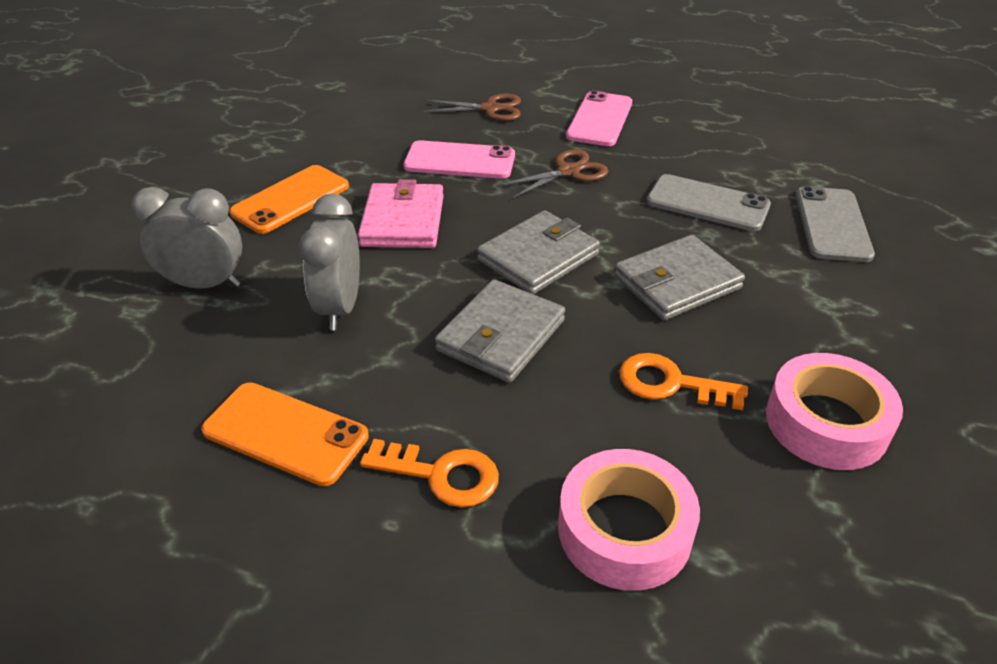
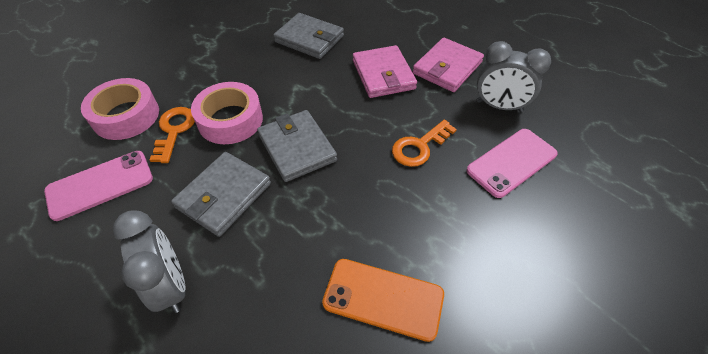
brown scissors: 2 -> 0
grey phone: 2 -> 0
orange phone: 2 -> 1
pink wallet: 1 -> 2

